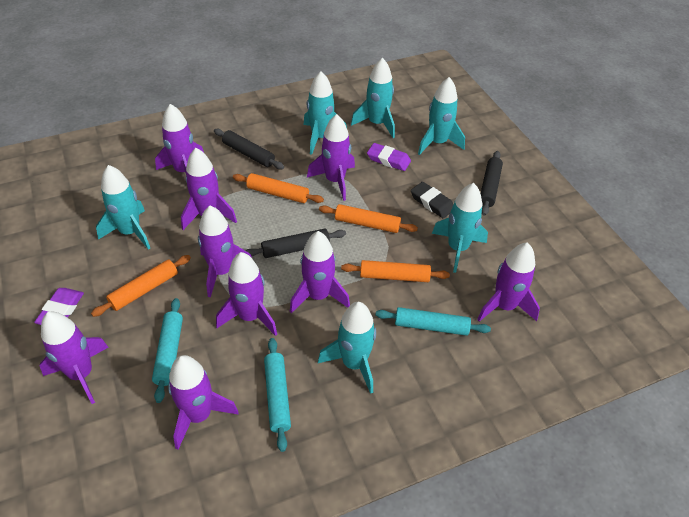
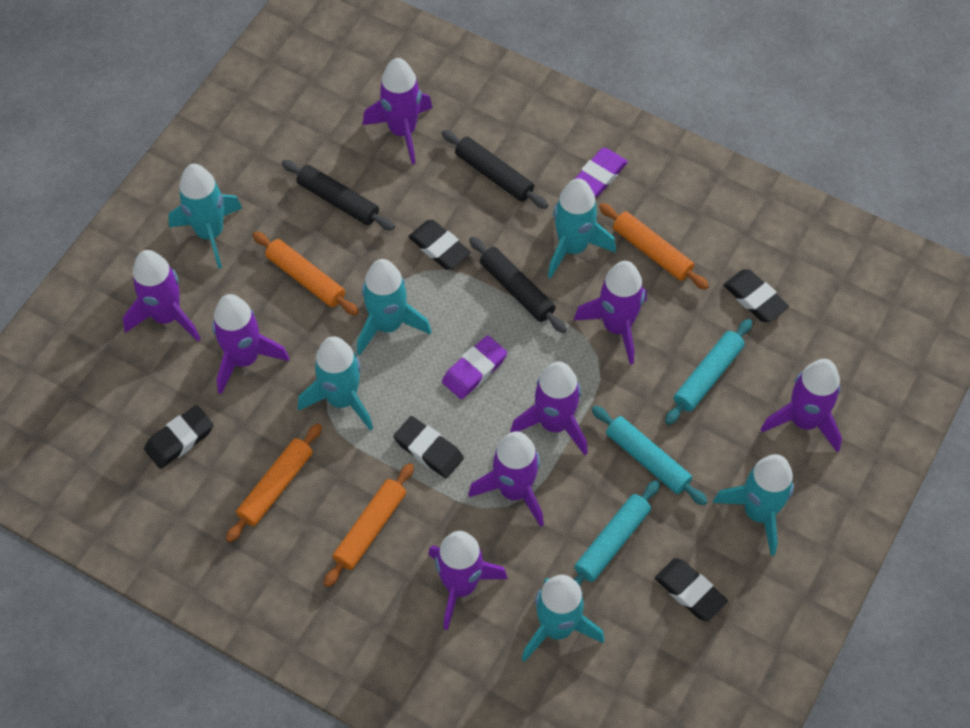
black eraser: 1 -> 5
purple rocket: 9 -> 8

